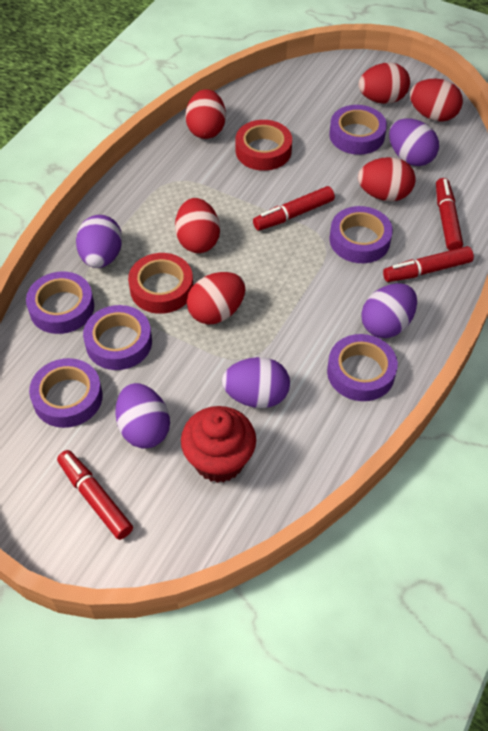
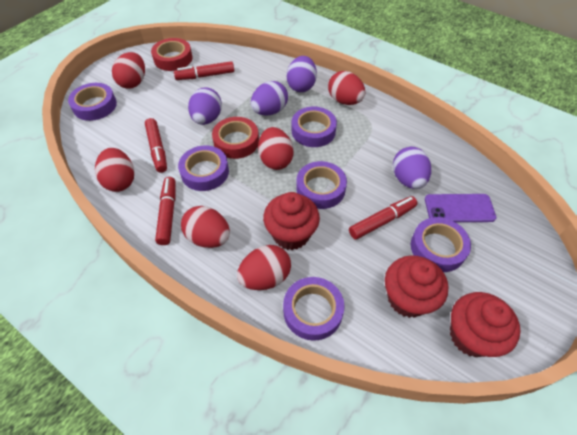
purple egg: 5 -> 4
purple phone: 0 -> 1
red cupcake: 1 -> 3

